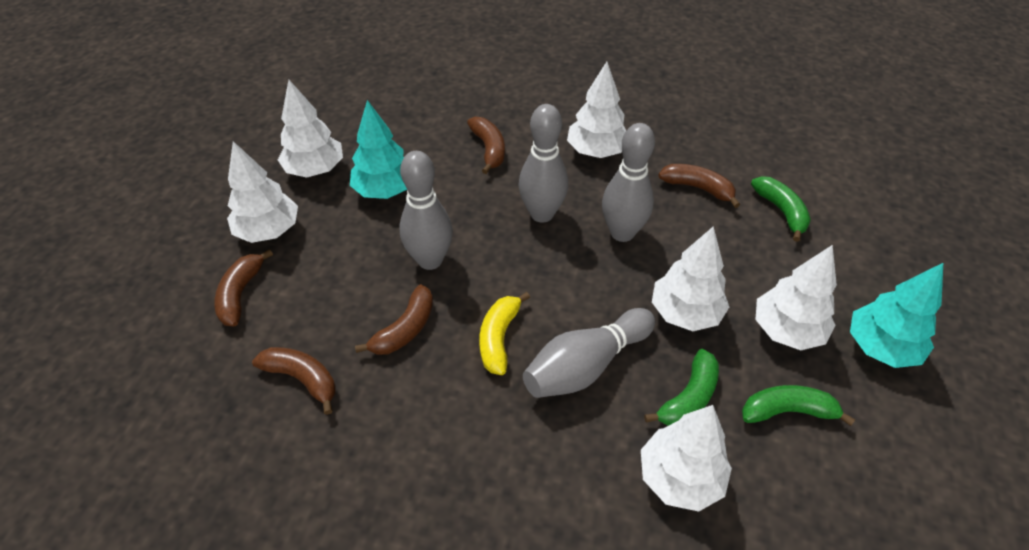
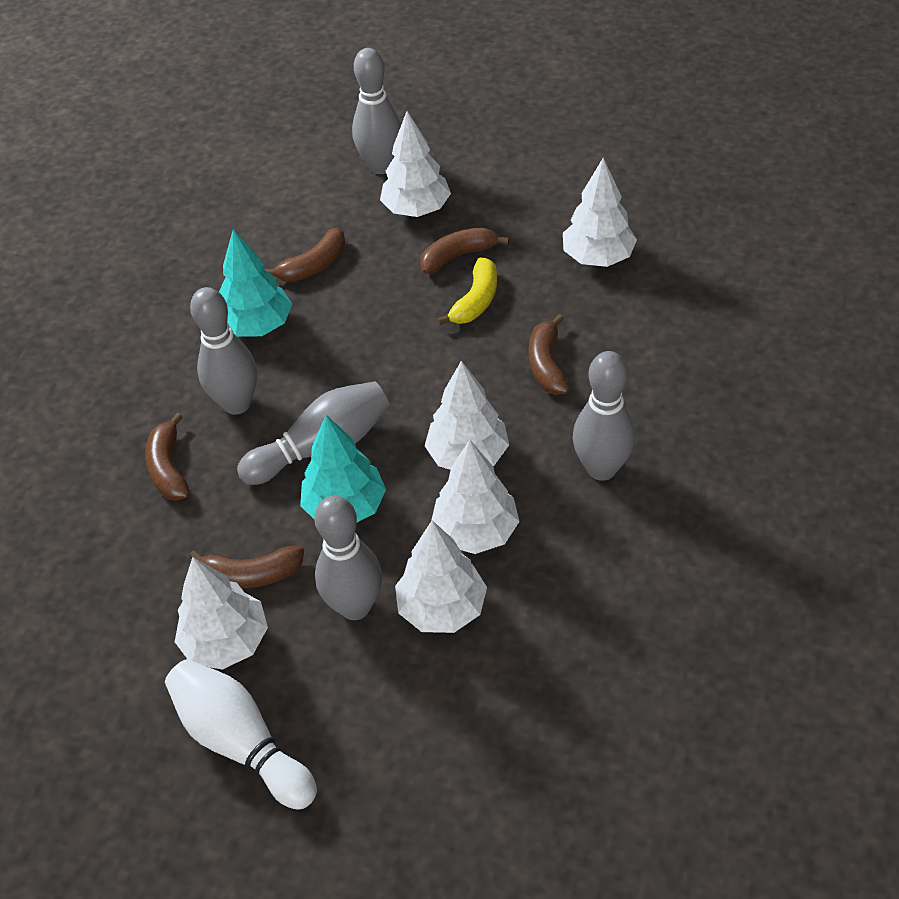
green banana: 3 -> 0
grey bowling pin: 4 -> 5
white bowling pin: 0 -> 1

